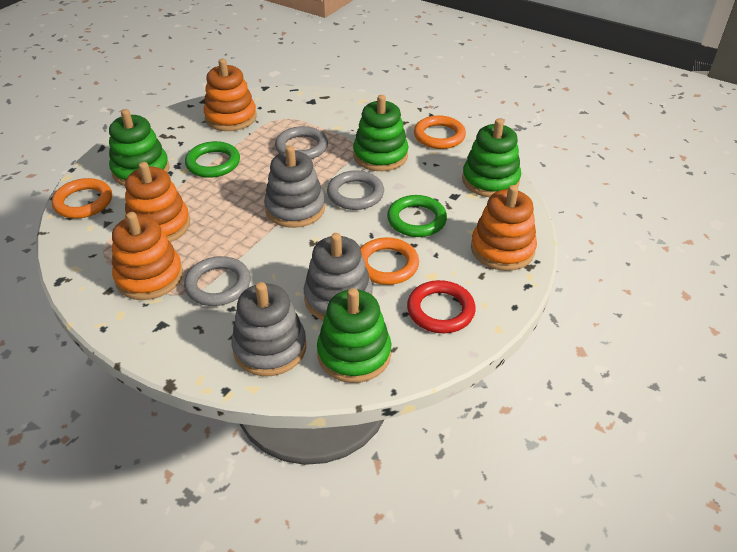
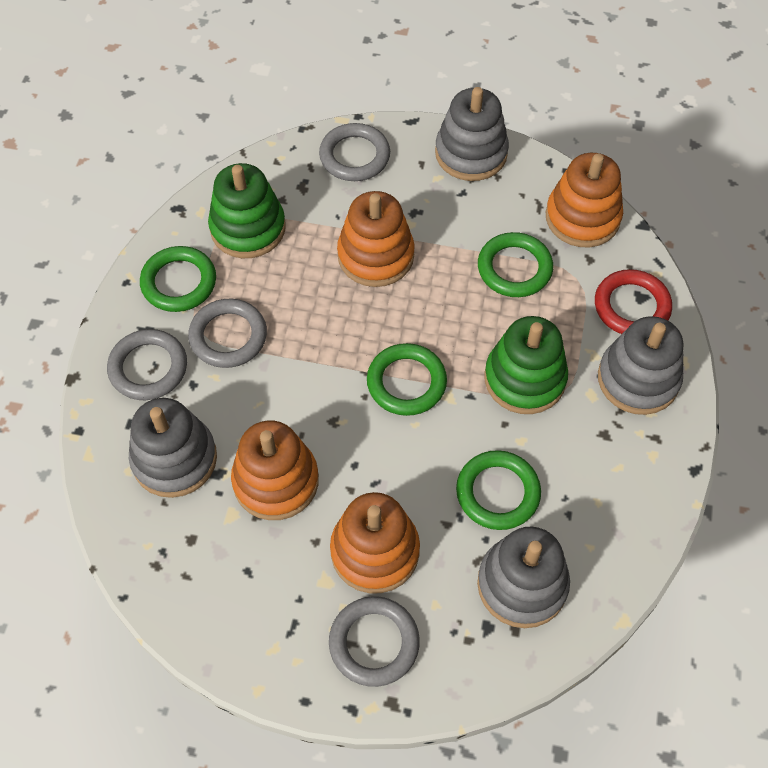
green ring: 2 -> 4
green stacking toy: 4 -> 2
grey ring: 3 -> 4
grey stacking toy: 3 -> 4
orange ring: 3 -> 0

